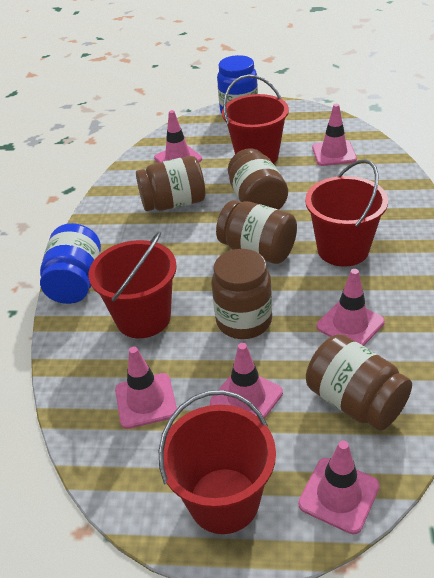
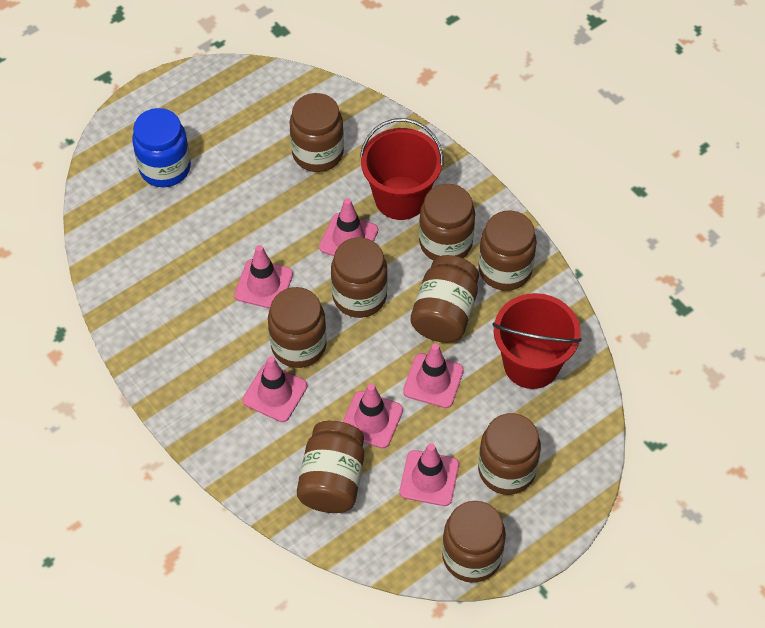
blue jar: 2 -> 1
brown jar: 5 -> 9
red bucket: 4 -> 2

